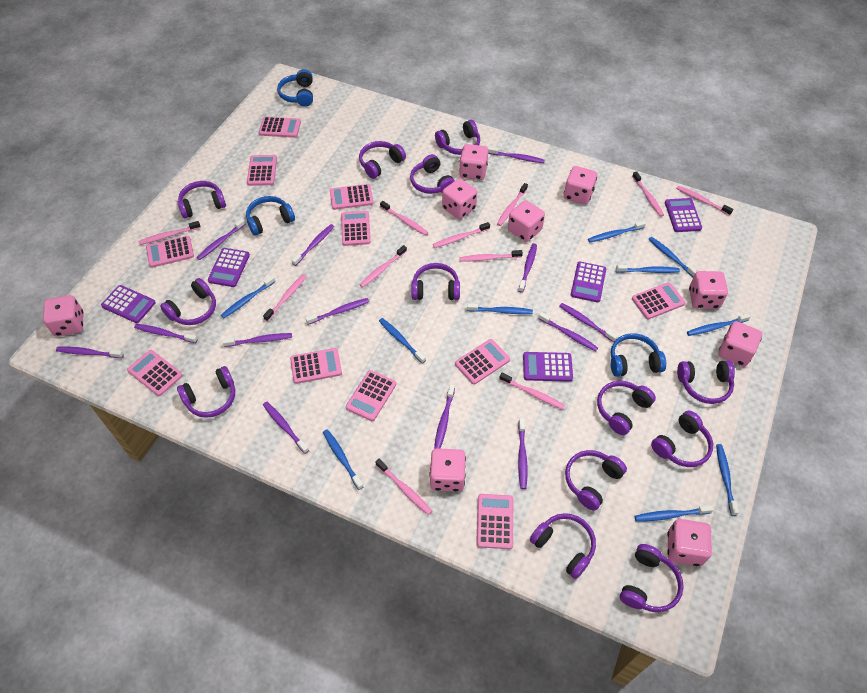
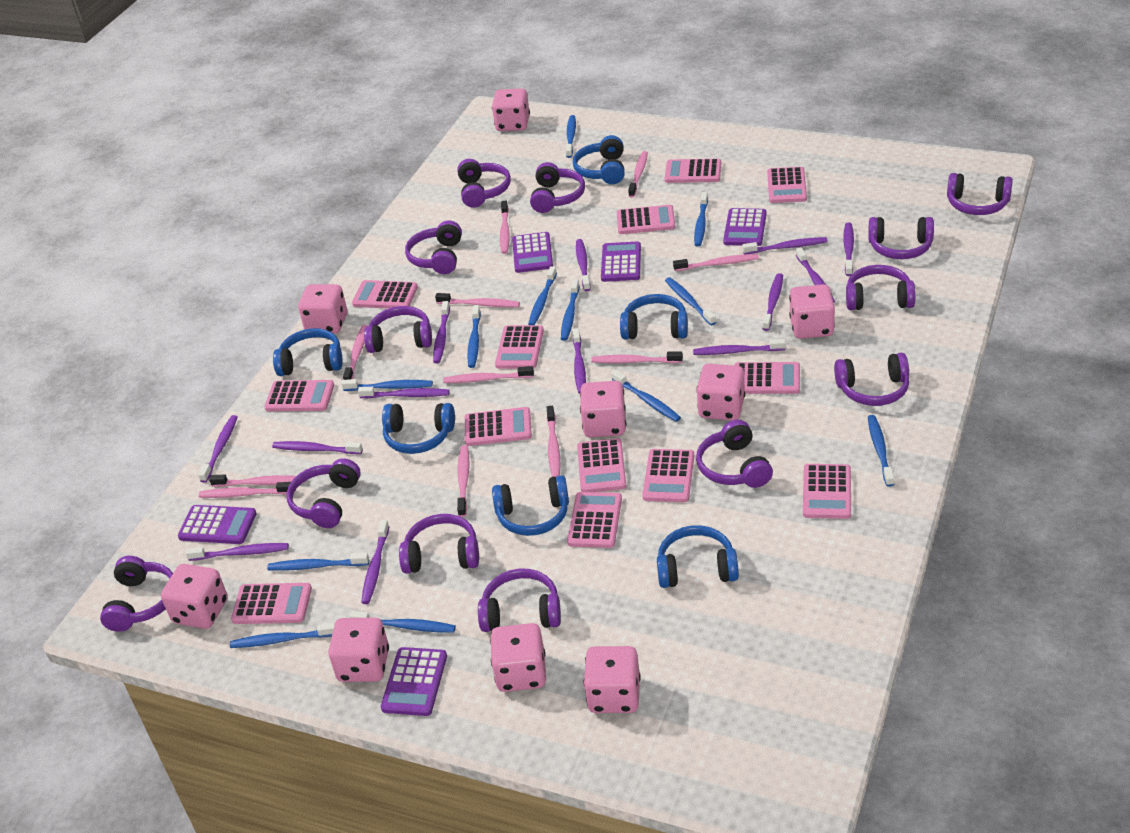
blue headphones: 3 -> 6
blue toothbrush: 10 -> 12
pink calculator: 11 -> 13

